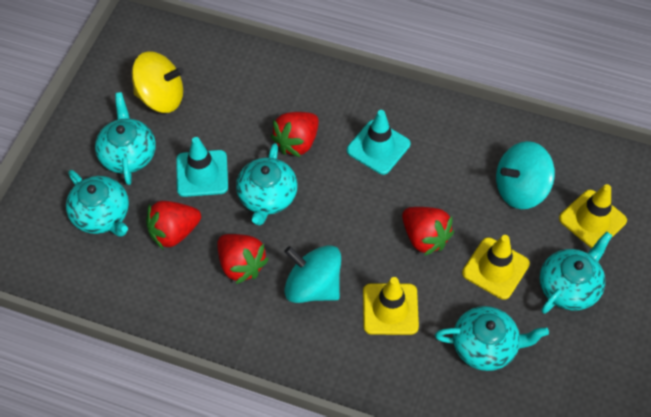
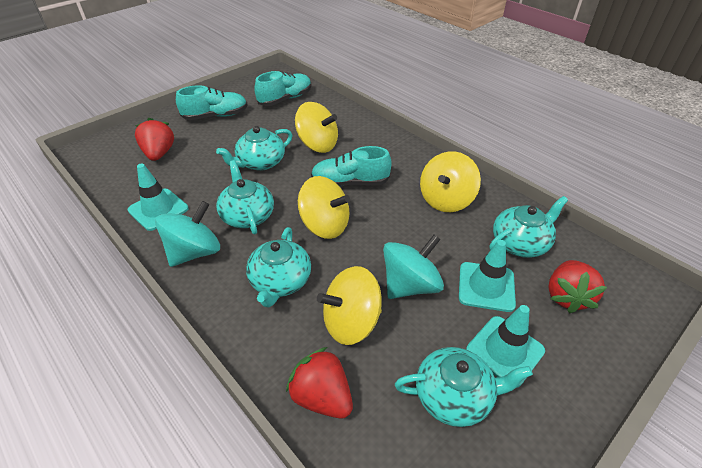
red strawberry: 4 -> 3
turquoise shoe: 0 -> 3
turquoise traffic cone: 2 -> 3
yellow spinning top: 1 -> 4
yellow traffic cone: 3 -> 0

